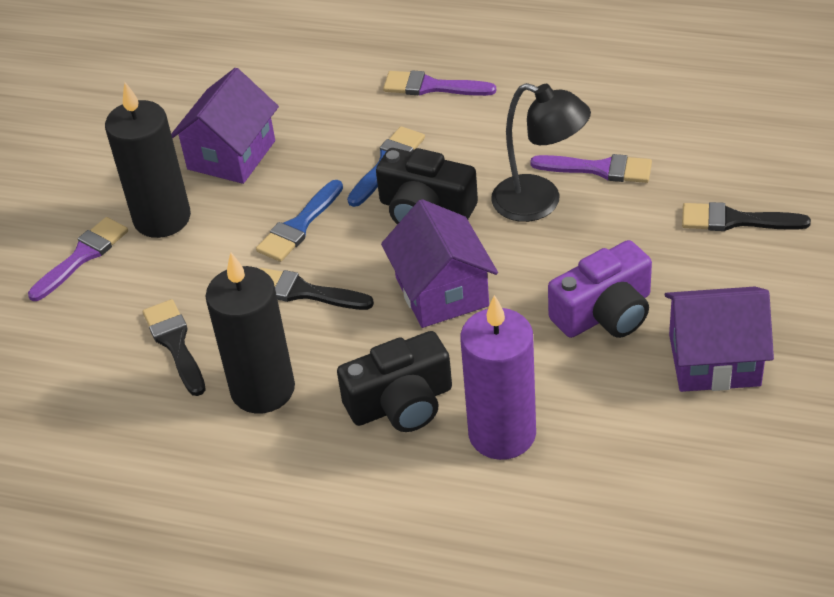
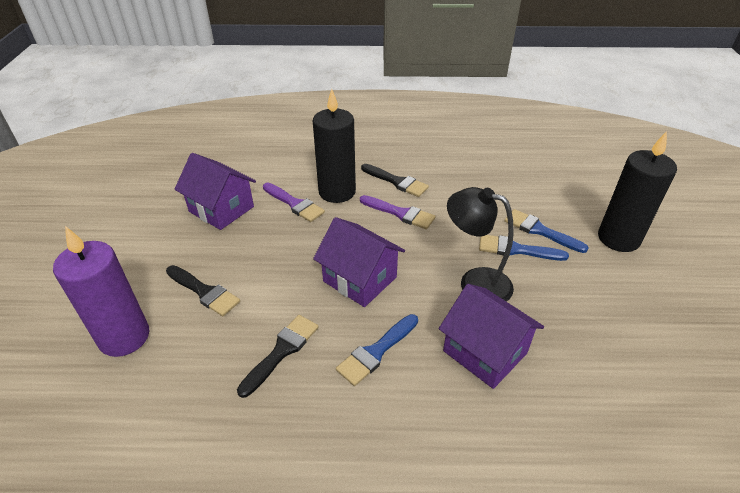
black camera: 2 -> 0
blue brush: 2 -> 3
purple brush: 3 -> 2
purple camera: 1 -> 0

